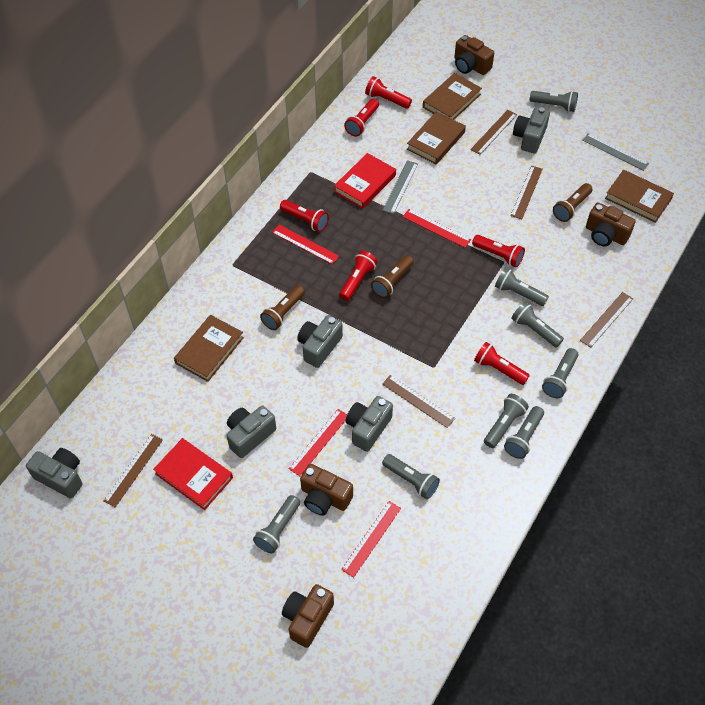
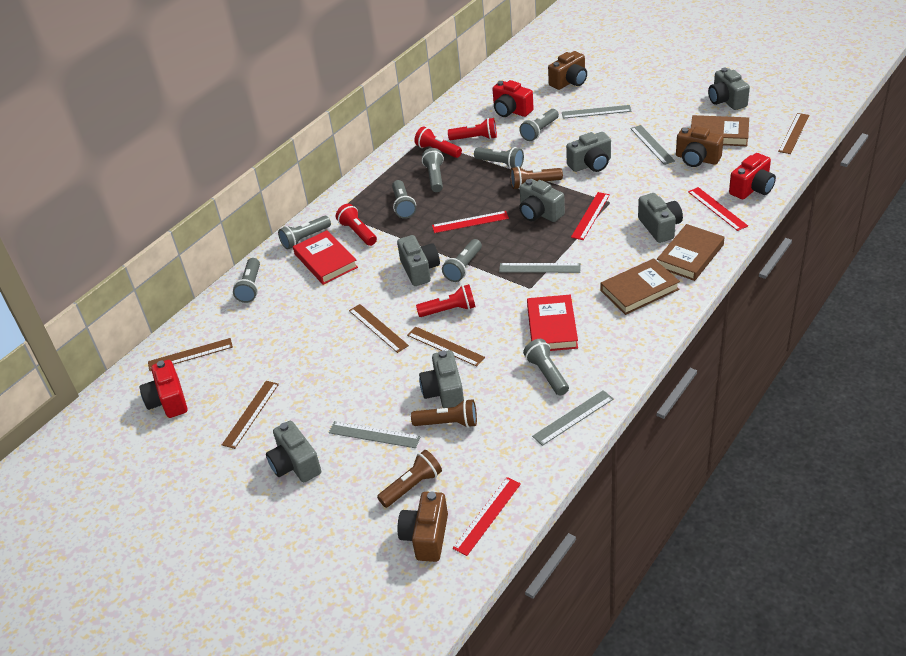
brown book: 4 -> 3
brown camera: 4 -> 3
grey camera: 5 -> 7
grey ruler: 2 -> 5
red camera: 0 -> 3
red flashlight: 6 -> 4

